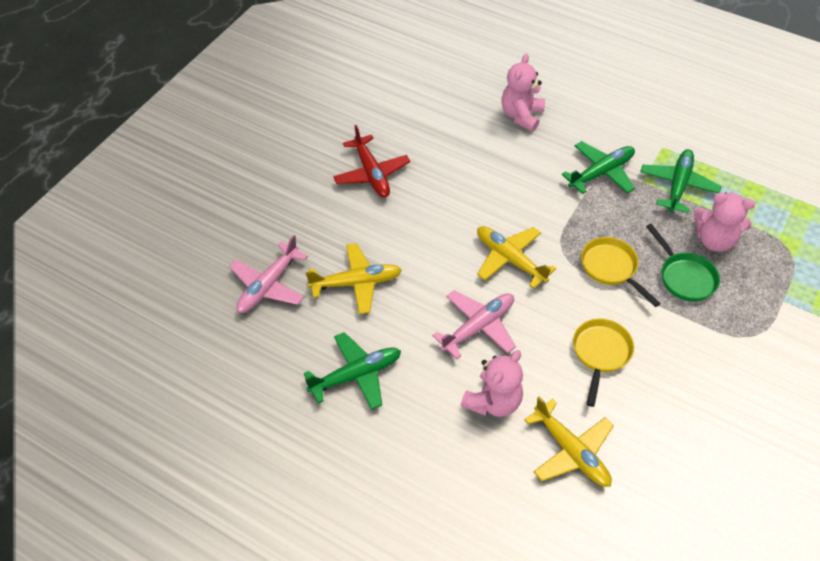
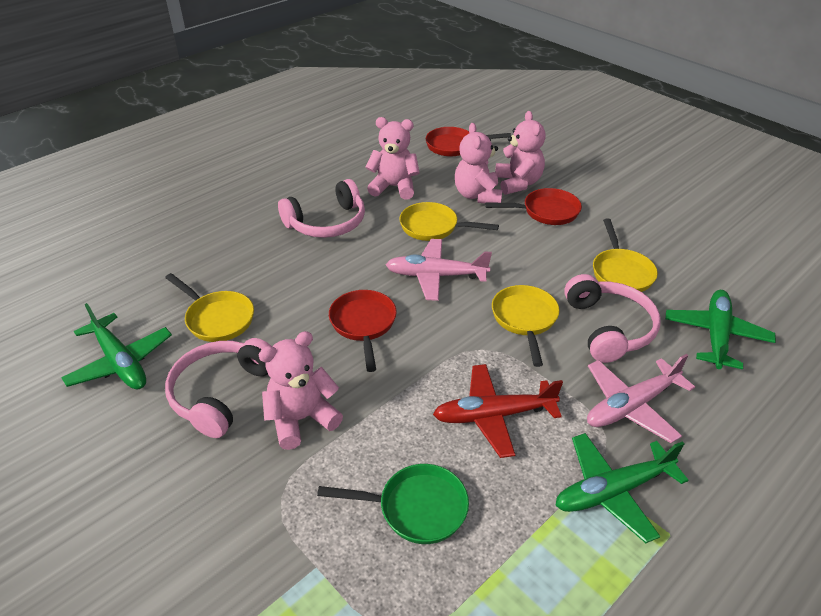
pink headphones: 0 -> 3
pink teddy bear: 3 -> 4
red pan: 0 -> 3
yellow pan: 2 -> 4
yellow plane: 3 -> 0

